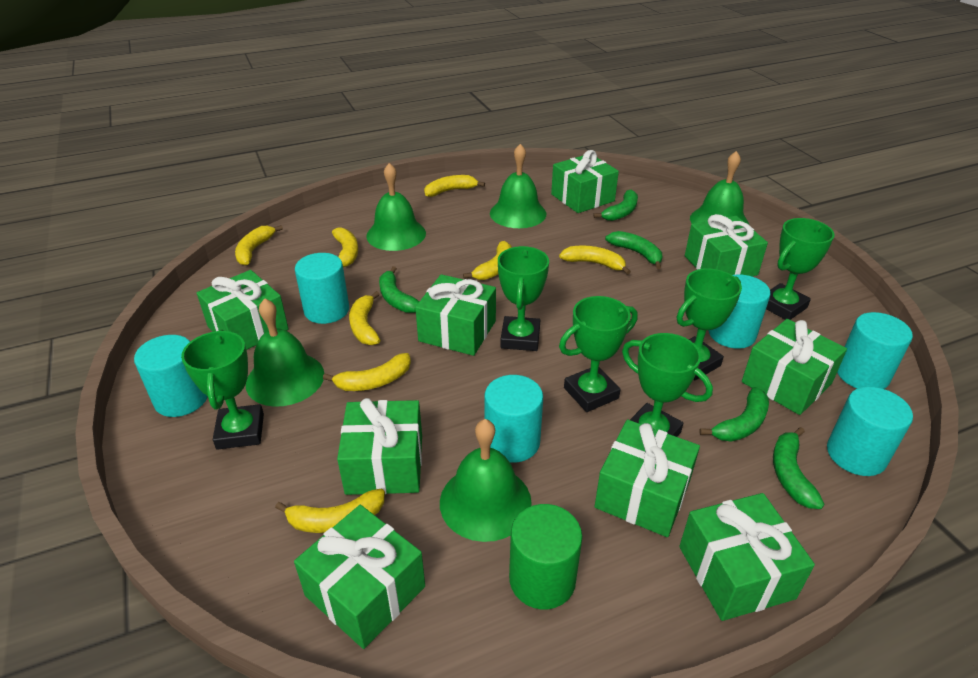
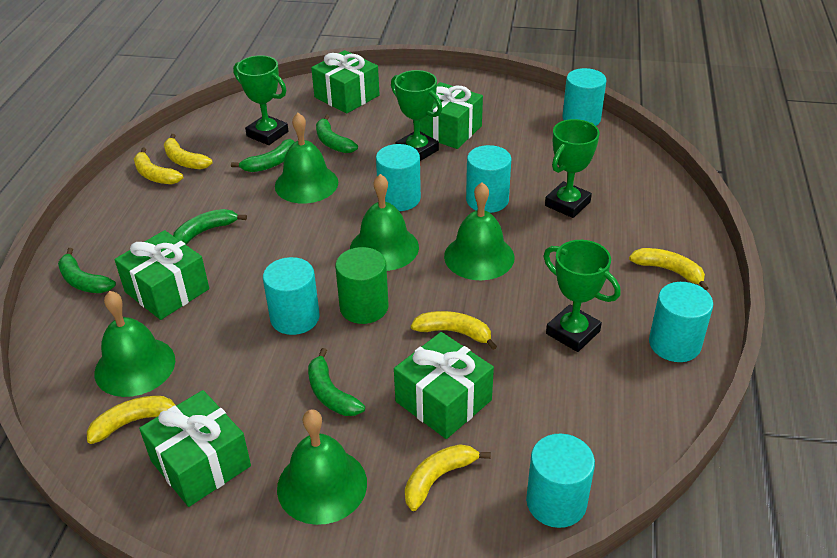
green gift: 9 -> 5
green trophy: 6 -> 4
yellow banana: 8 -> 6

